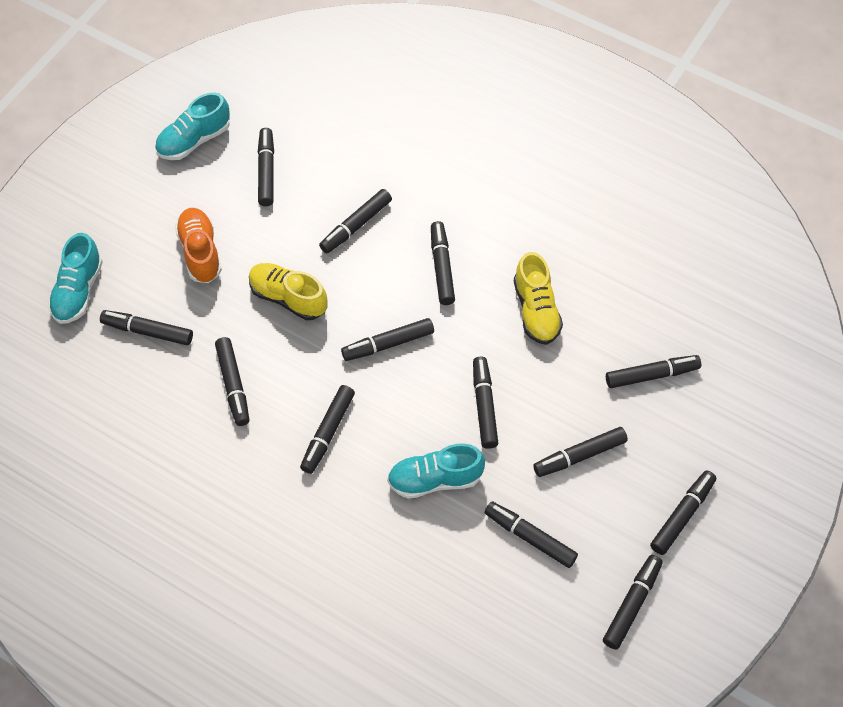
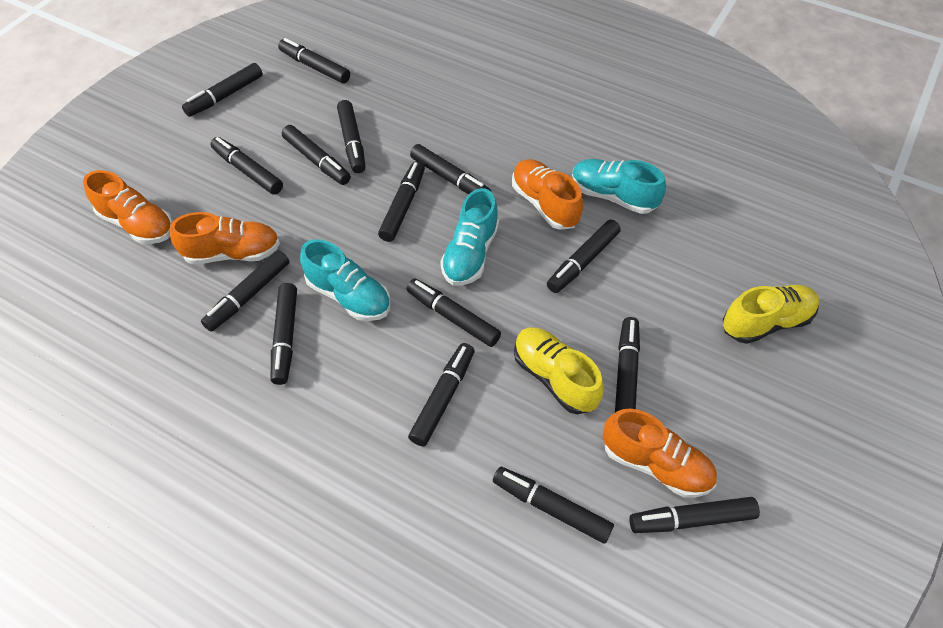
black marker: 13 -> 15
orange shoe: 1 -> 4

